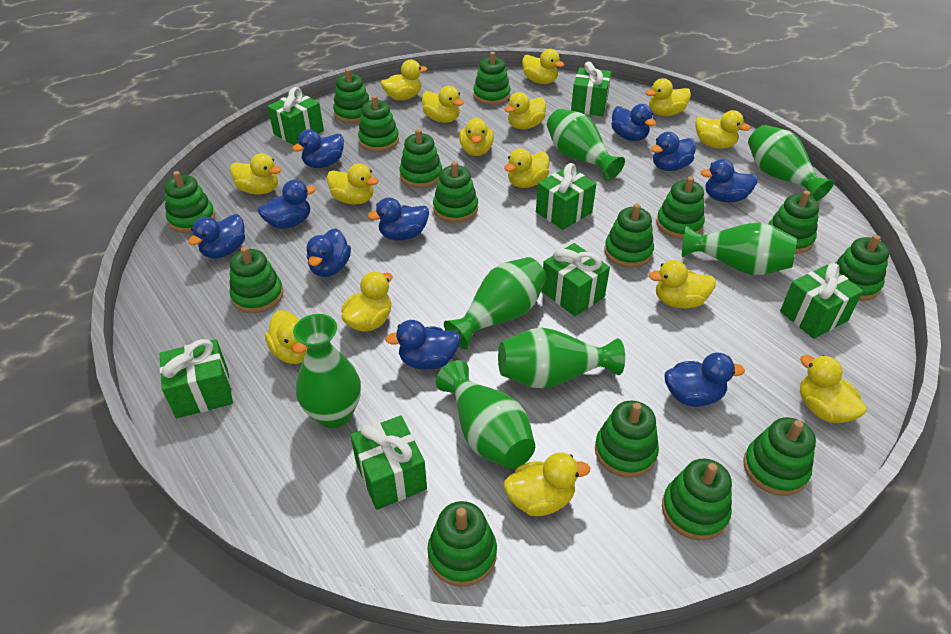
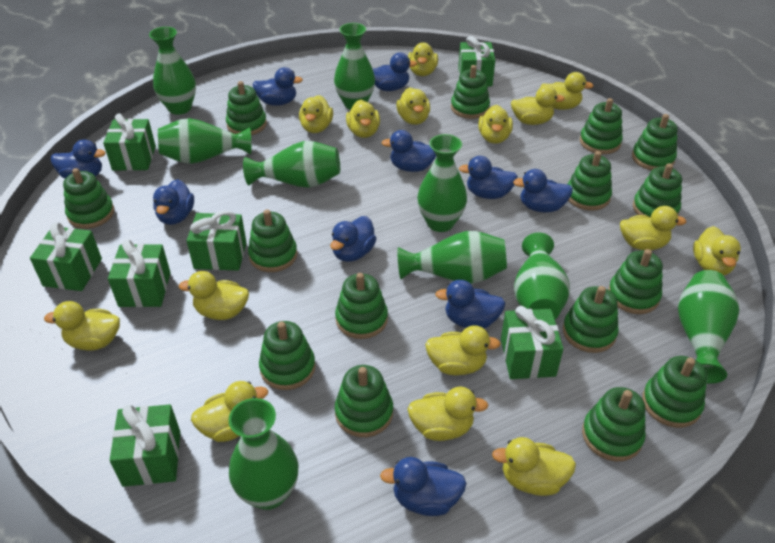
green vase: 7 -> 9

